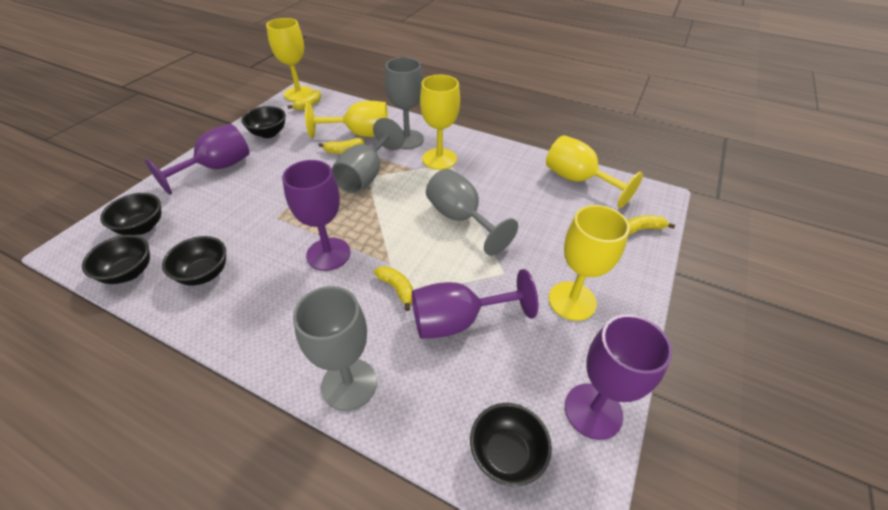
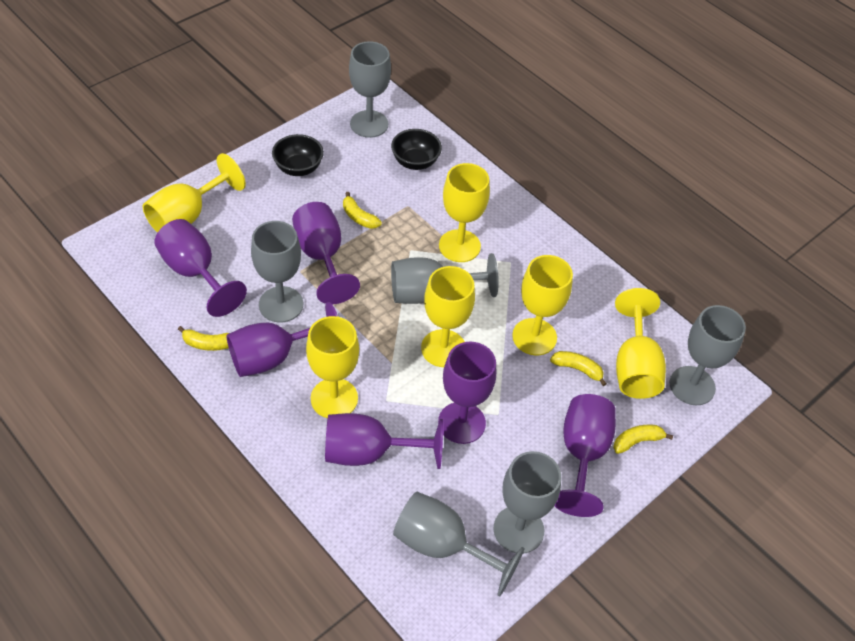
black bowl: 5 -> 2
grey goblet: 4 -> 6
purple goblet: 4 -> 6
yellow goblet: 5 -> 6

